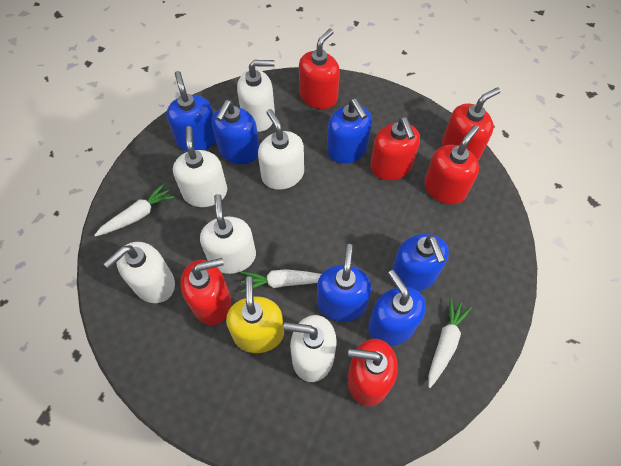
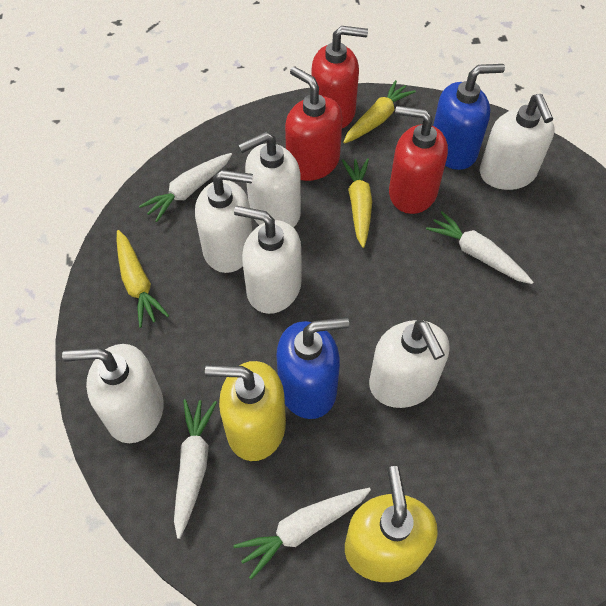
blue soap dispenser: 6 -> 2
red soap dispenser: 6 -> 3
white carrot: 3 -> 4
yellow carrot: 0 -> 3
yellow soap dispenser: 1 -> 2

